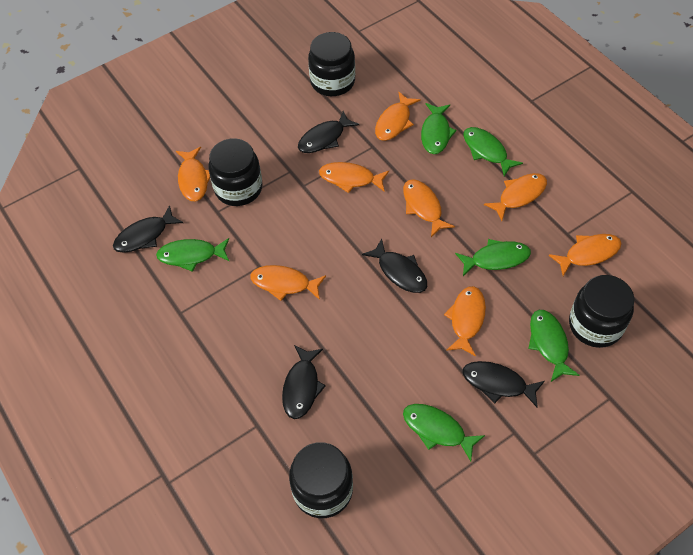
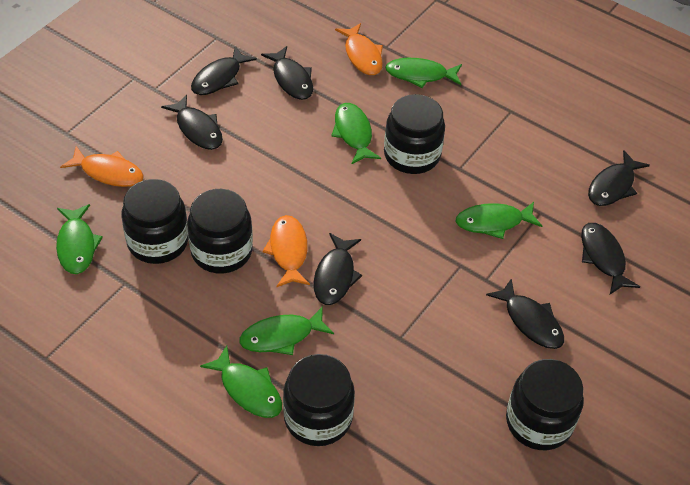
black fish: 5 -> 7
black jar: 4 -> 5
orange fish: 8 -> 3

